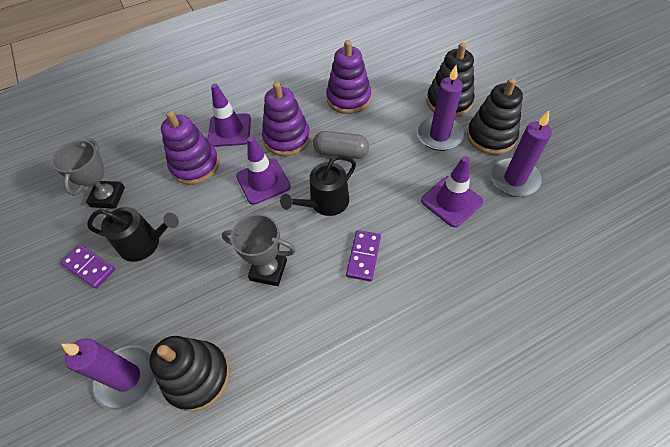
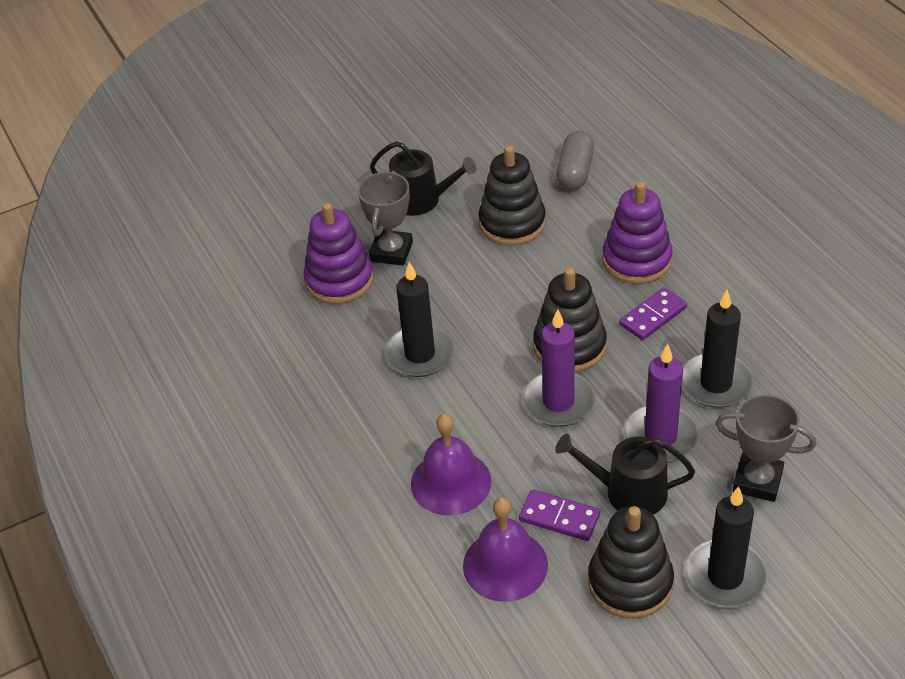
black candle: 0 -> 3
purple bell: 0 -> 2
purple candle: 3 -> 2
purple stacking toy: 3 -> 2
purple traffic cone: 3 -> 0

